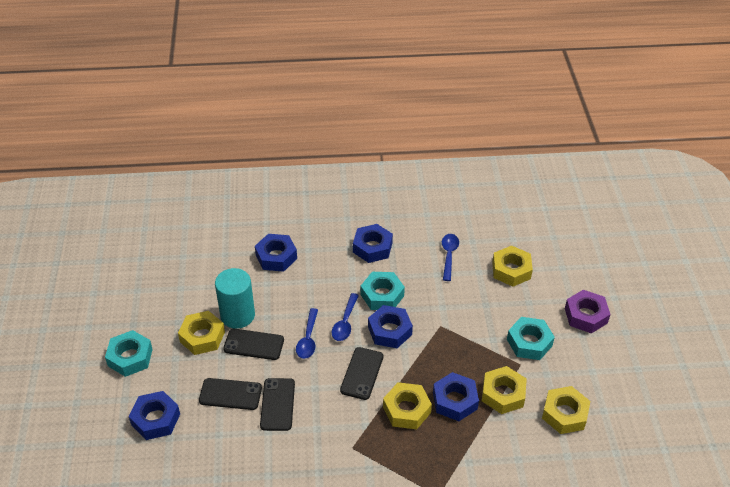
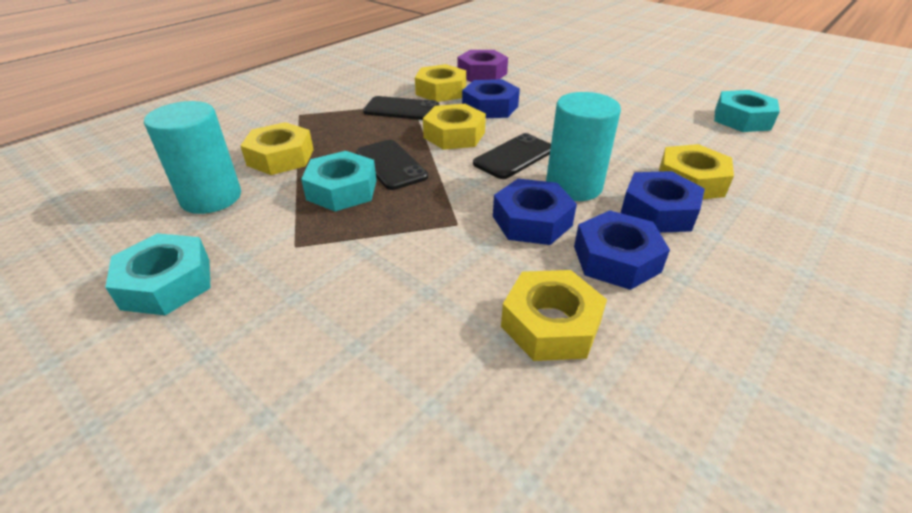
black phone: 4 -> 3
blue nut: 5 -> 4
blue spoon: 3 -> 0
turquoise cylinder: 1 -> 2

